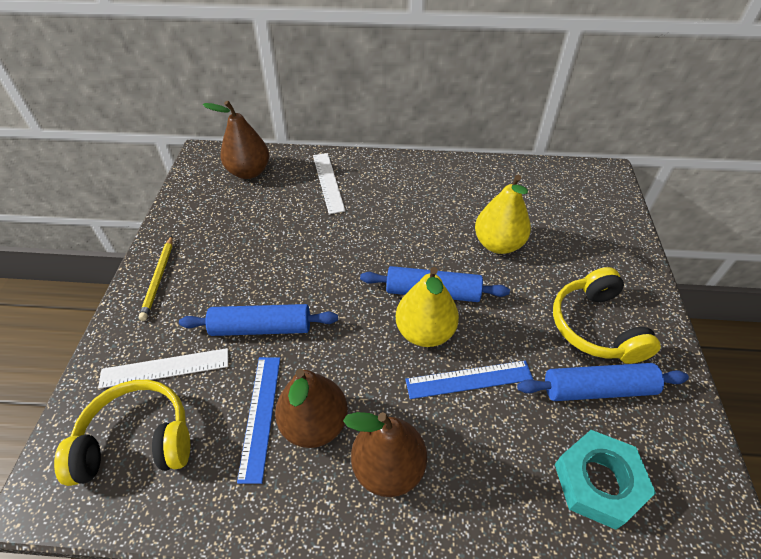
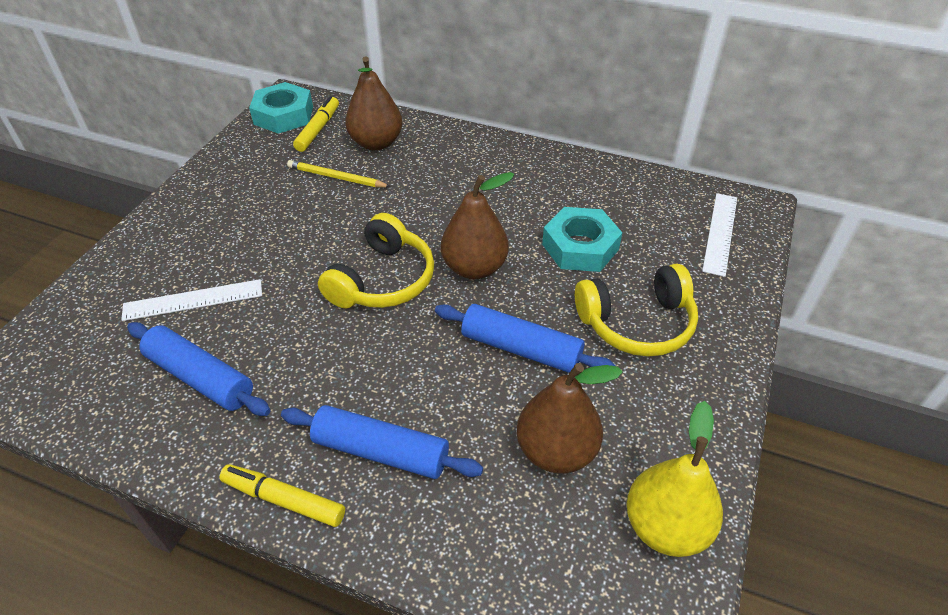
blue ruler: 2 -> 0
turquoise nut: 1 -> 2
yellow marker: 0 -> 2
yellow pear: 2 -> 1

